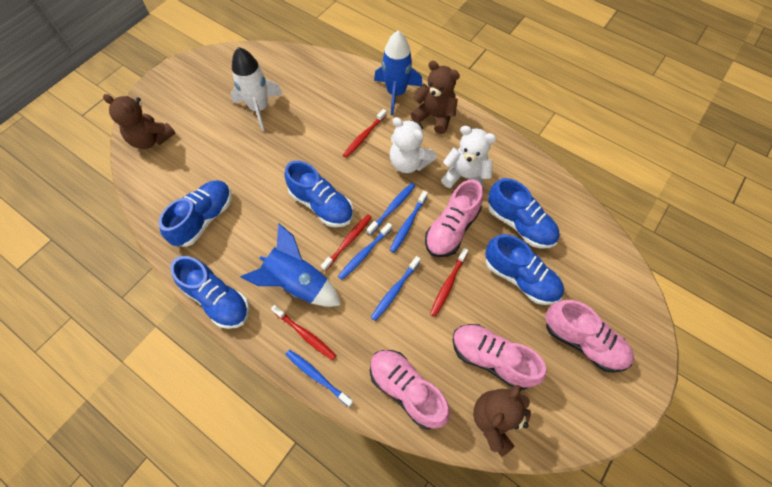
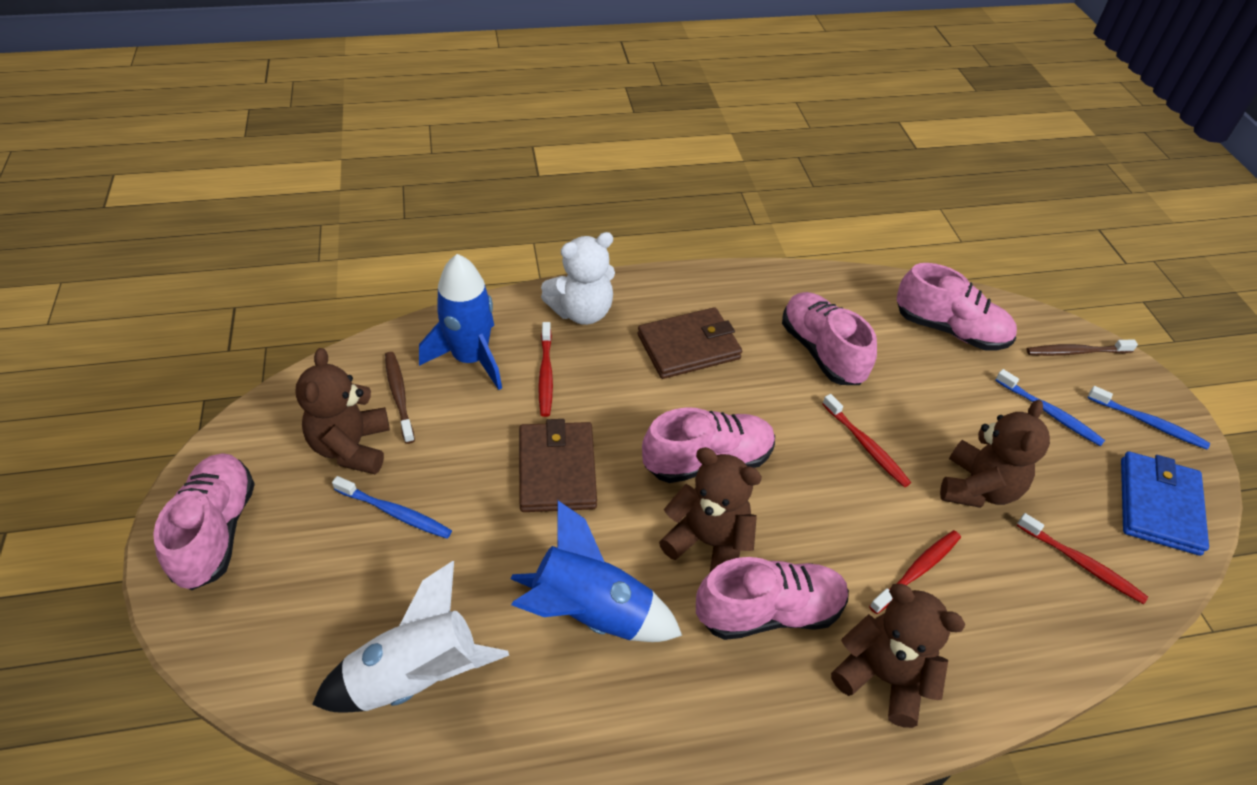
blue shoe: 5 -> 0
blue toothbrush: 5 -> 3
blue wallet: 0 -> 1
brown teddy bear: 3 -> 4
brown toothbrush: 0 -> 2
brown wallet: 0 -> 2
pink shoe: 4 -> 5
white teddy bear: 2 -> 1

